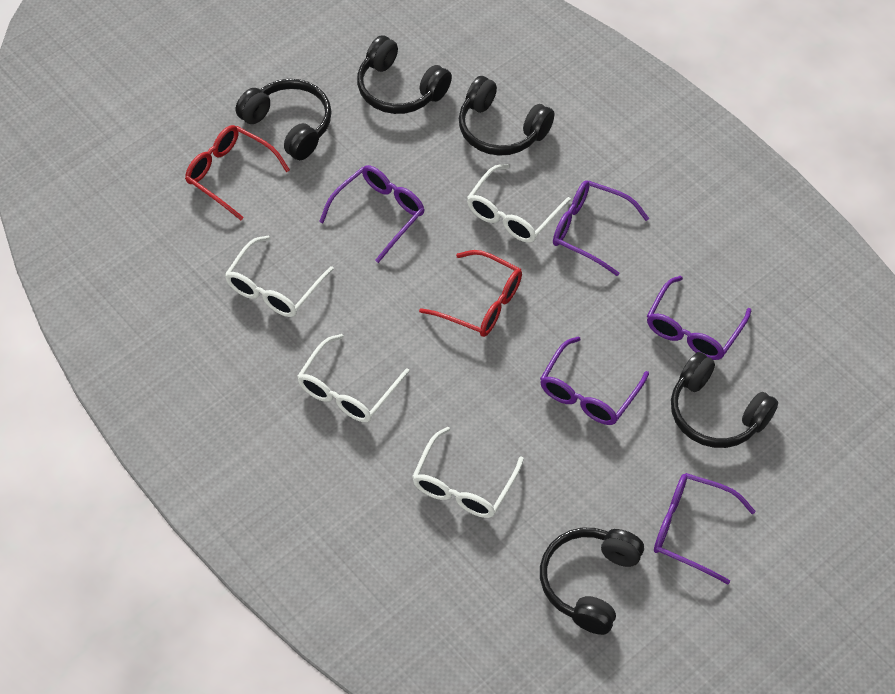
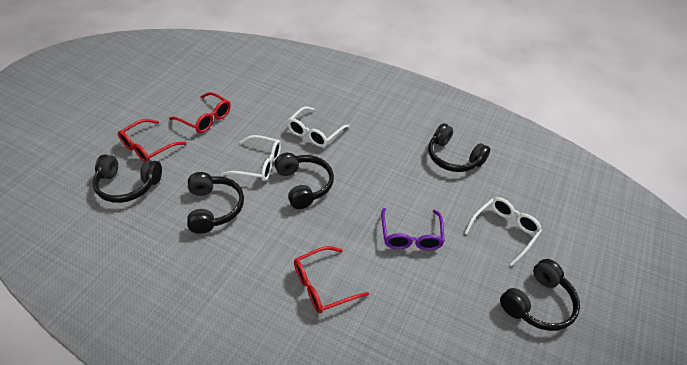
purple glasses: 5 -> 1
red glasses: 2 -> 3
white glasses: 4 -> 3

